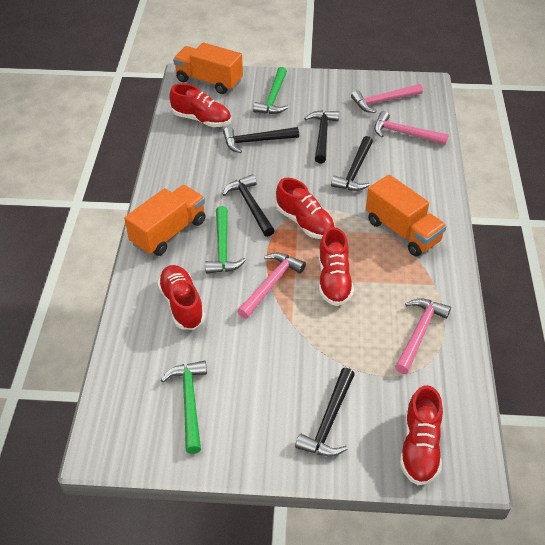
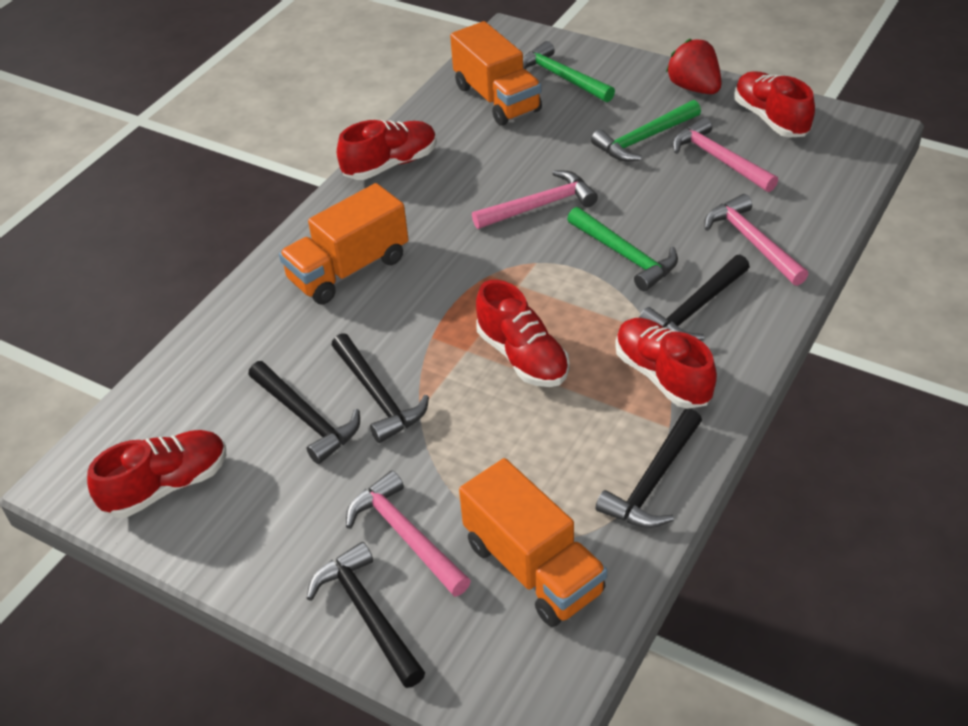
red strawberry: 0 -> 1

